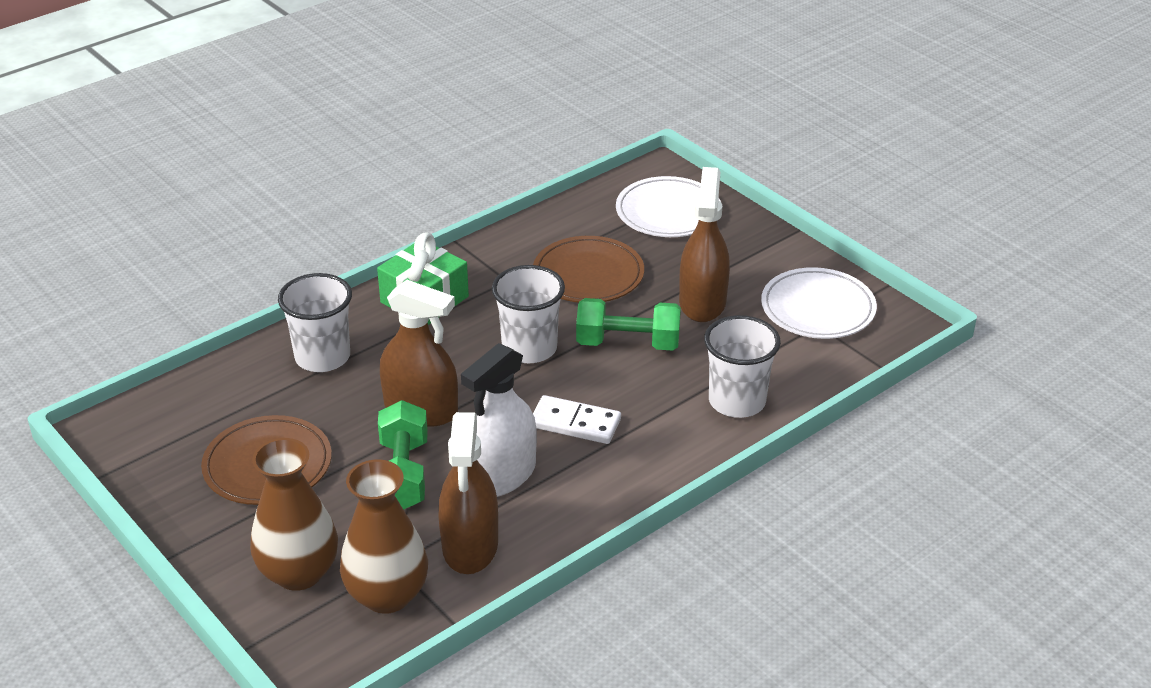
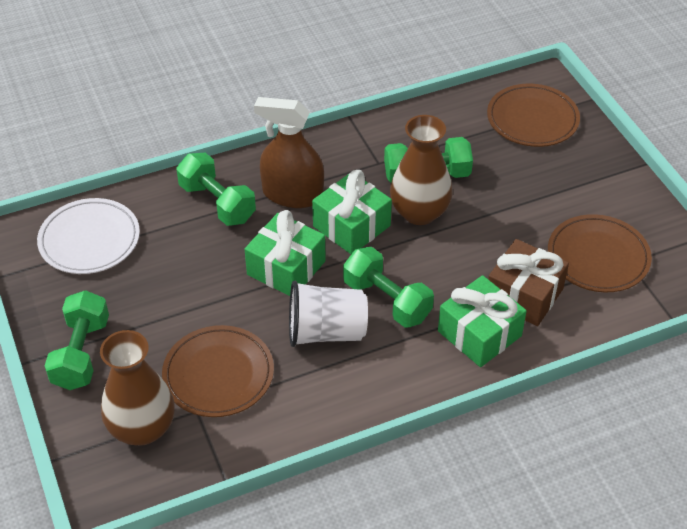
brown gift: 0 -> 1
brown plate: 2 -> 3
brown spray bottle: 3 -> 1
green dumbbell: 2 -> 4
green gift: 1 -> 3
white cup: 3 -> 1
white domino: 1 -> 0
white plate: 2 -> 1
white spray bottle: 1 -> 0

